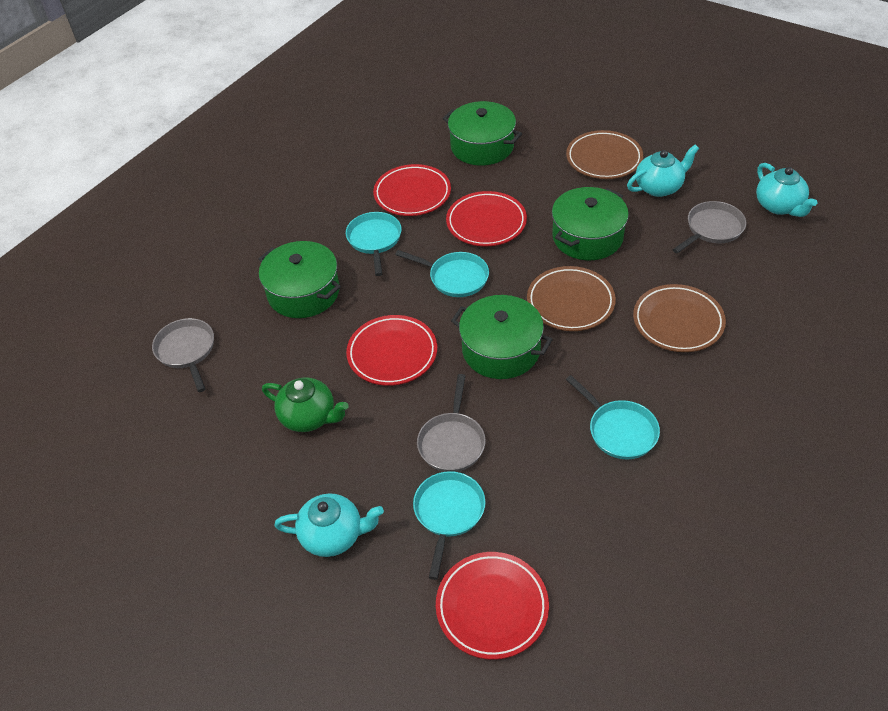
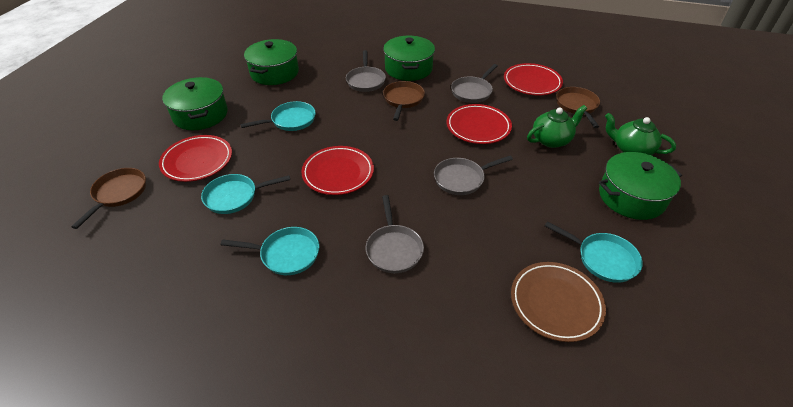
brown pan: 0 -> 3
brown plate: 3 -> 1
green teapot: 1 -> 2
grey pan: 3 -> 4
turquoise teapot: 3 -> 0

